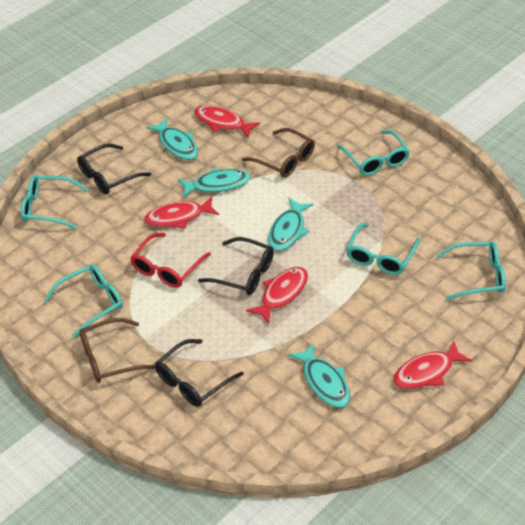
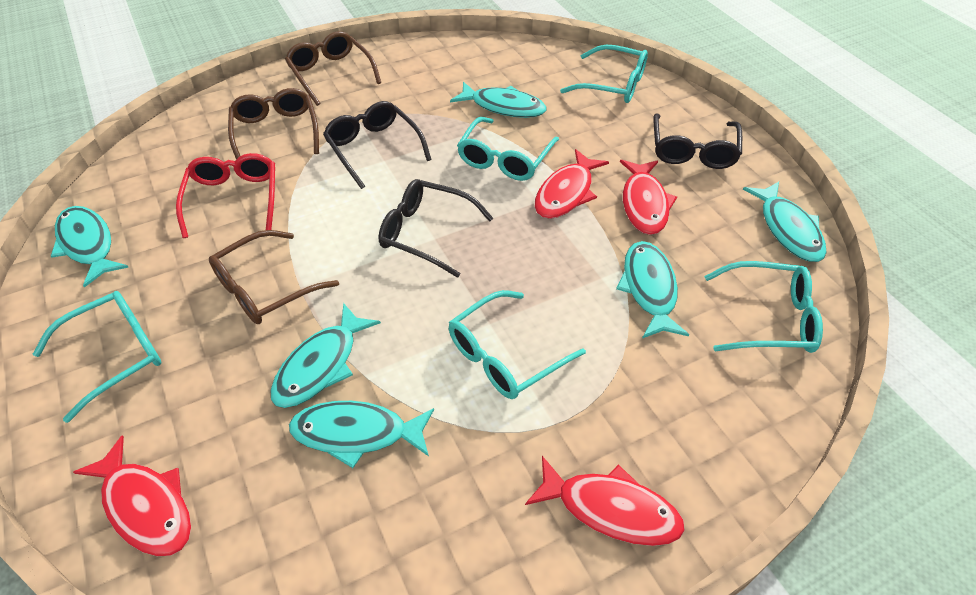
brown glasses: 2 -> 3
turquoise fish: 4 -> 6

